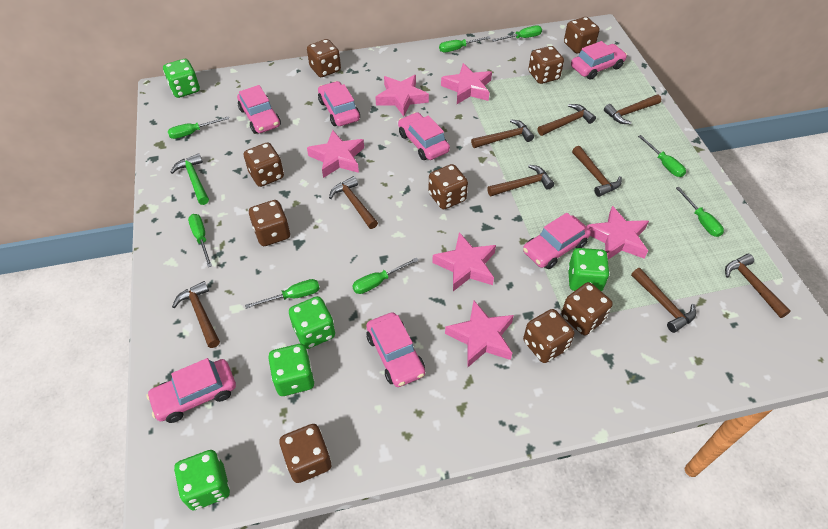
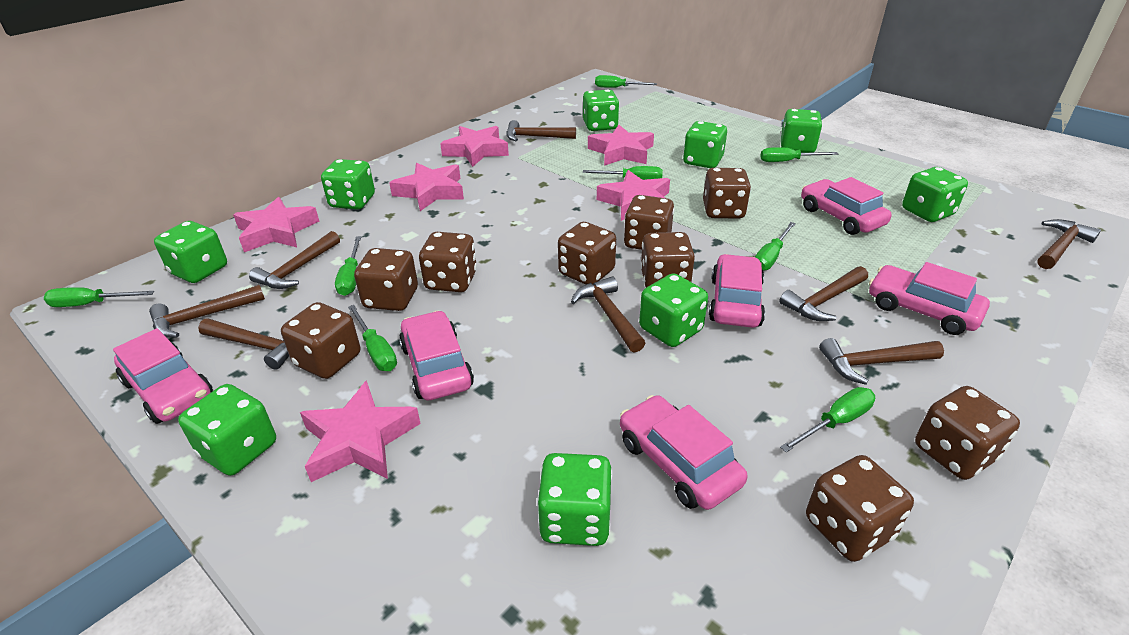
brown hammer: 9 -> 8
green dice: 5 -> 9
green hammer: 1 -> 0
pink car: 7 -> 6

